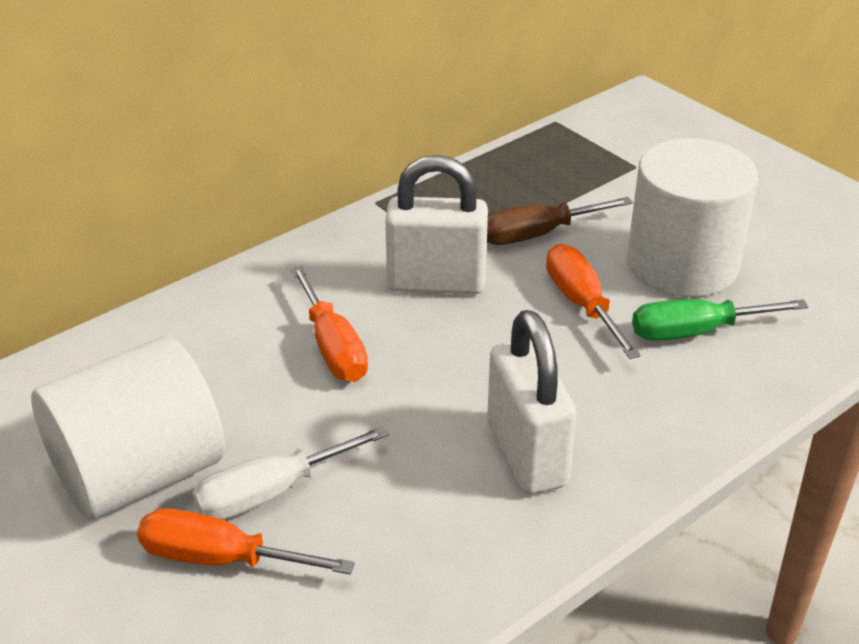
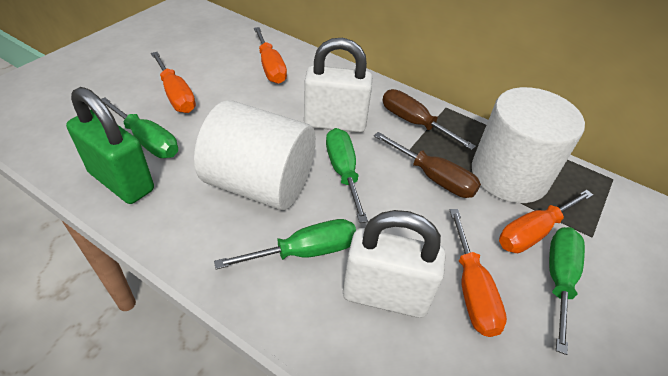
brown screwdriver: 1 -> 2
green padlock: 0 -> 1
green screwdriver: 1 -> 4
orange screwdriver: 3 -> 4
white screwdriver: 1 -> 0

